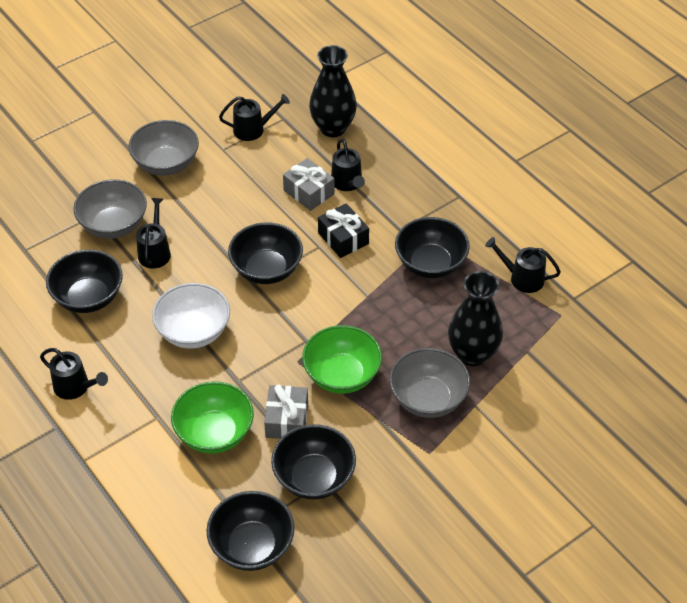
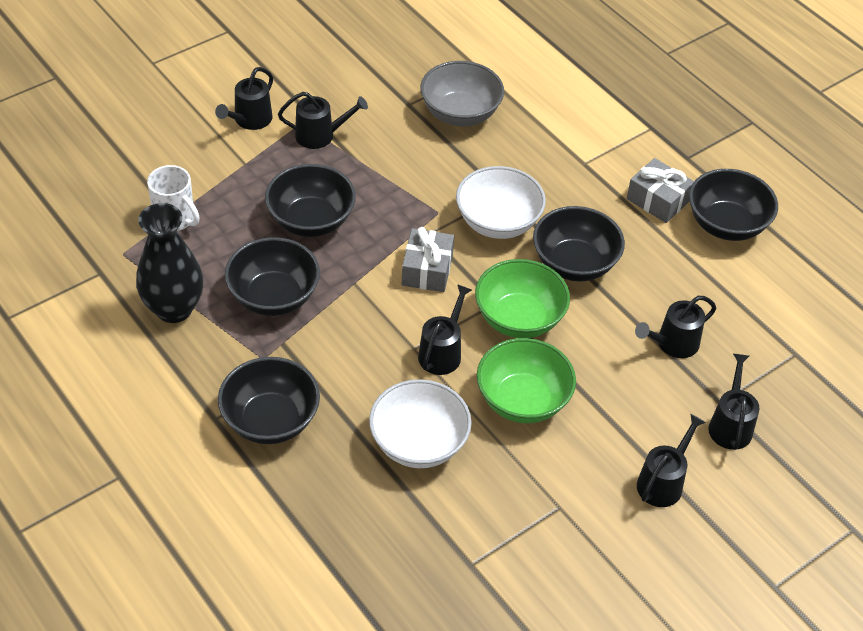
black gift: 1 -> 0
black vase: 2 -> 1
black watering can: 5 -> 6
grey bowl: 3 -> 1
white bowl: 1 -> 2
white mug: 0 -> 1

